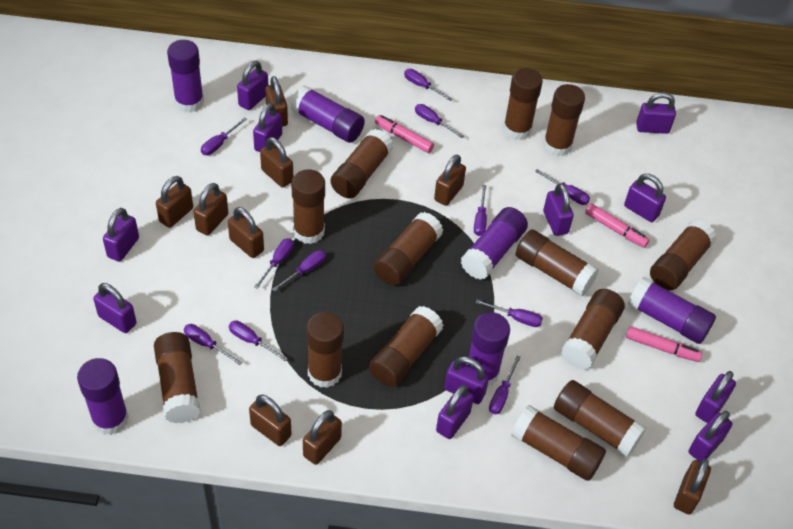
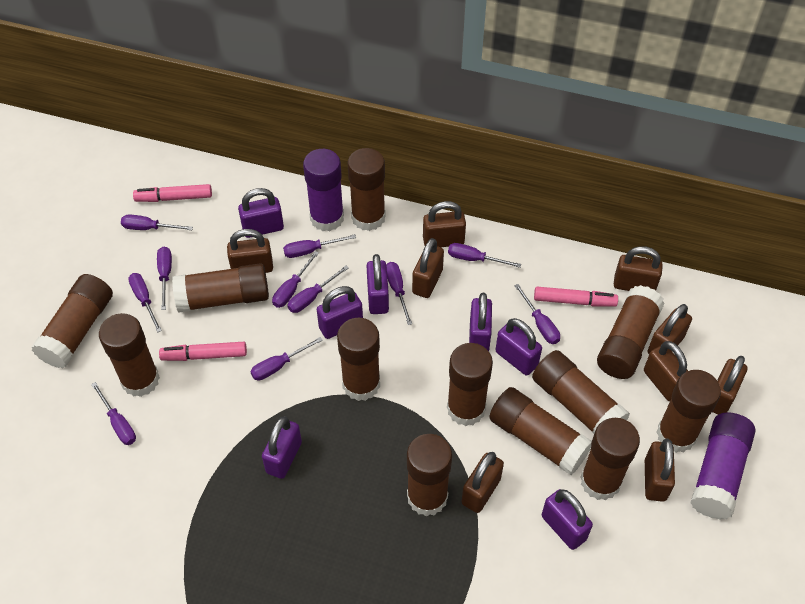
brown glue stick: 13 -> 12
purple glue stick: 6 -> 2
purple padlock: 11 -> 7

